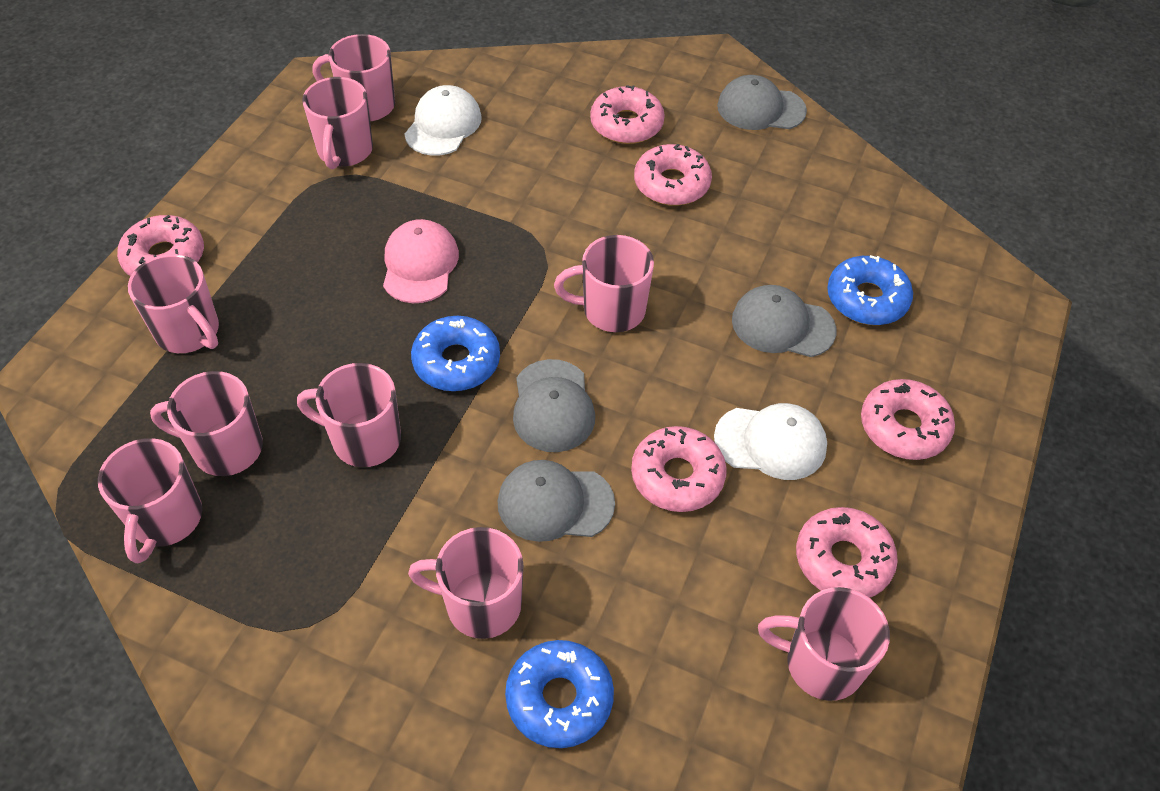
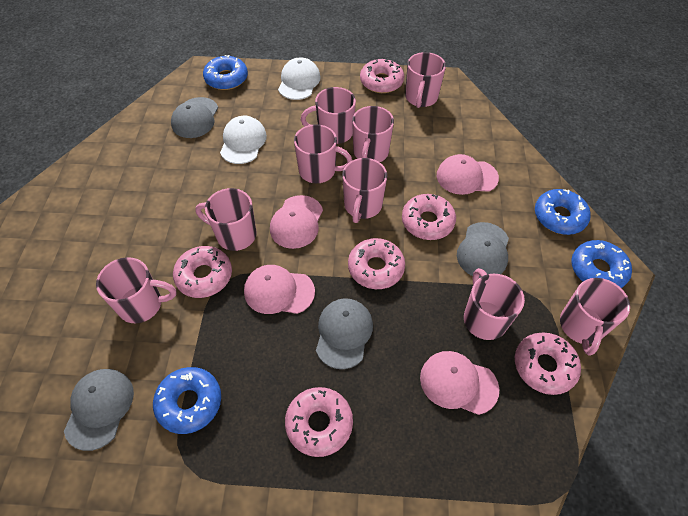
blue donut: 3 -> 4
pink cap: 1 -> 4

